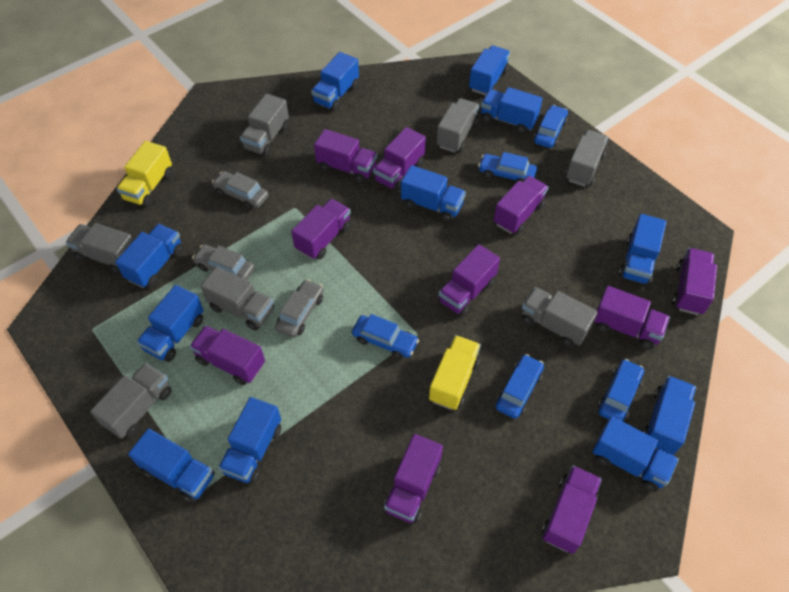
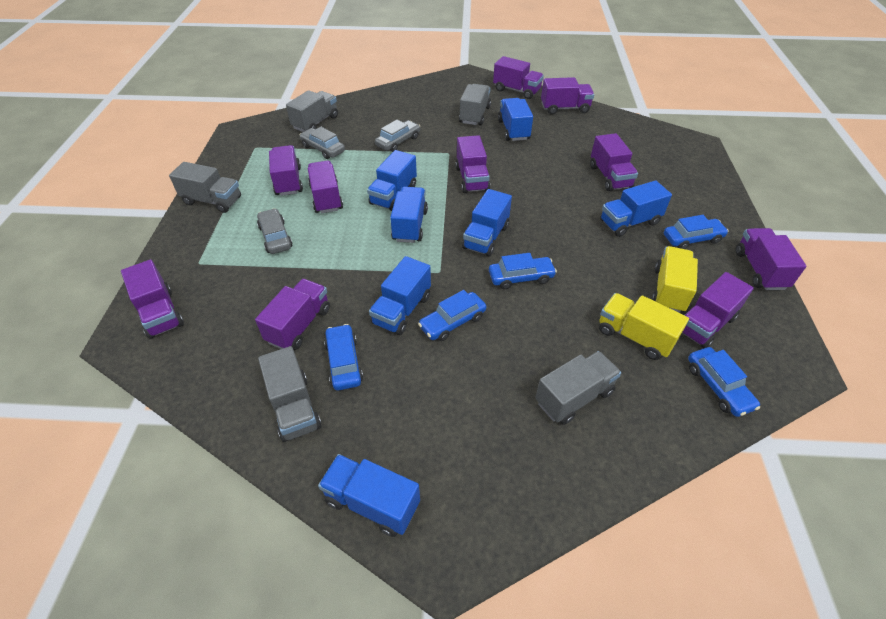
blue truck: 11 -> 7
grey truck: 7 -> 5

